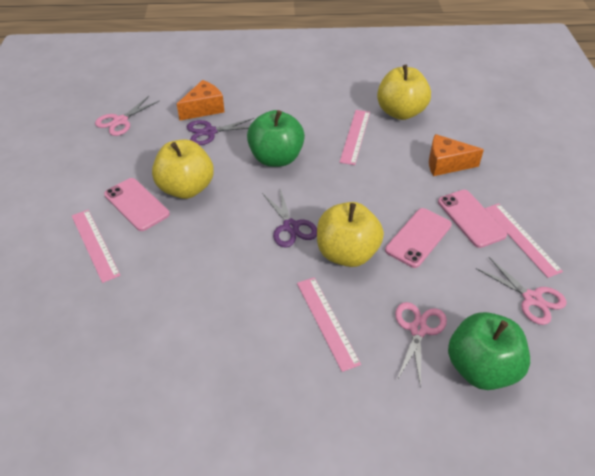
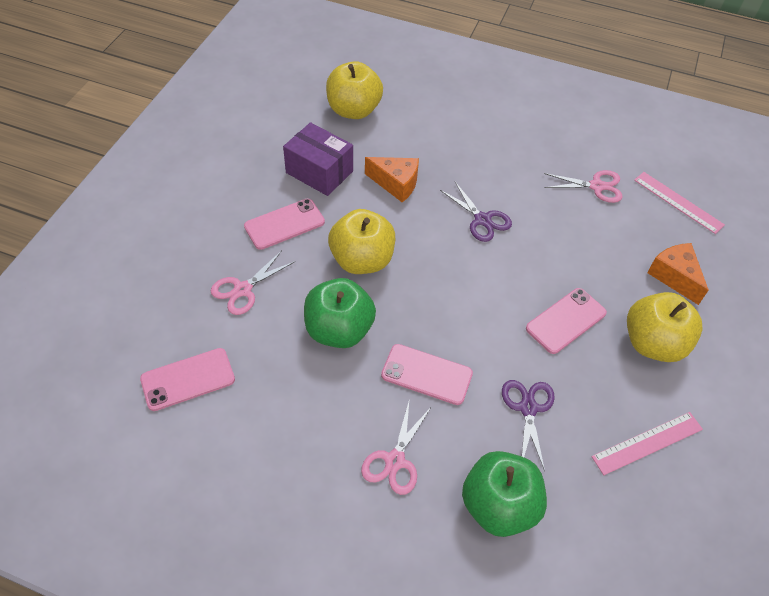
pink phone: 3 -> 4
pink ruler: 4 -> 2
purple box: 0 -> 1

